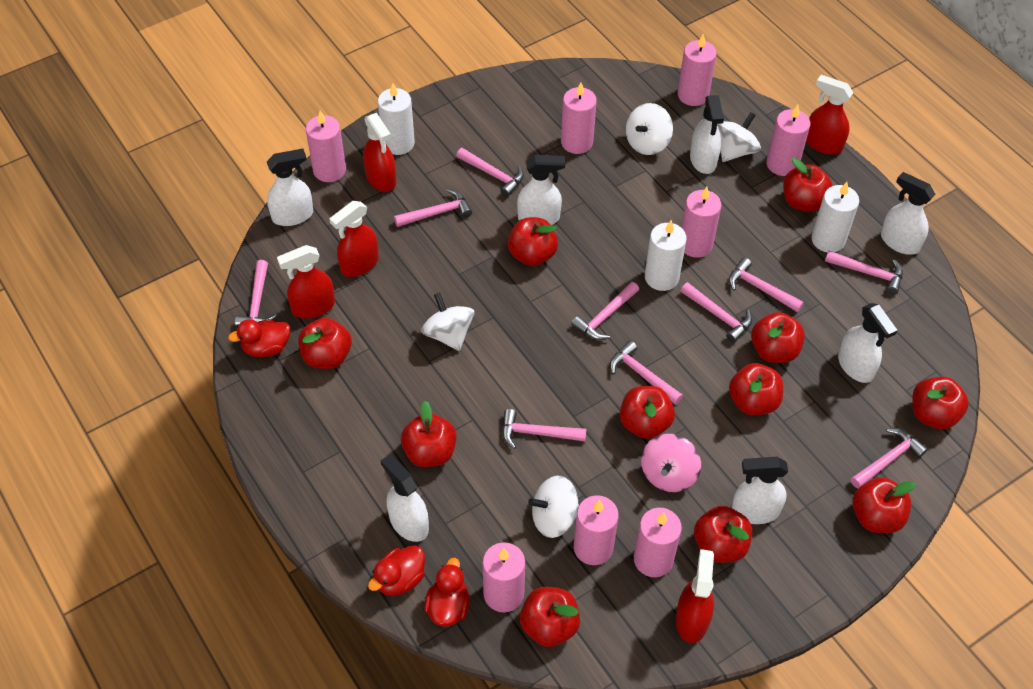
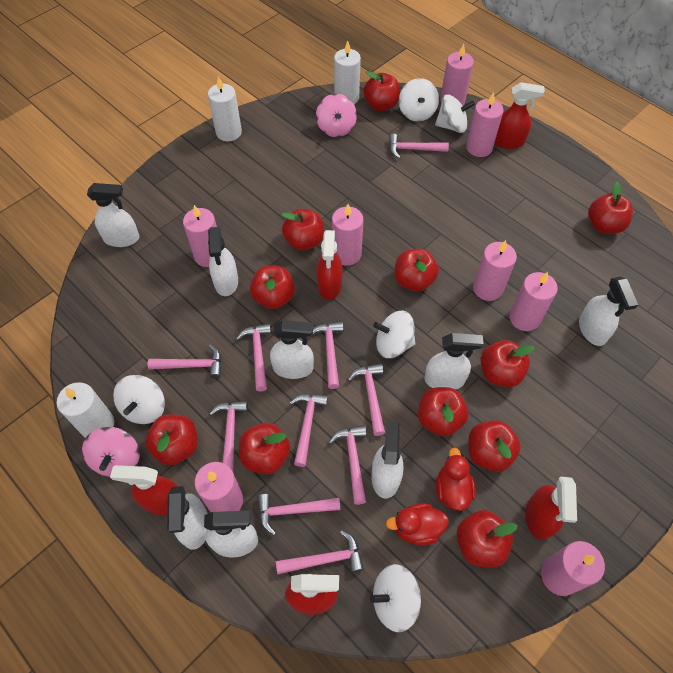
pink spinning top: 1 -> 2
red duck: 3 -> 2
white spinning top: 4 -> 5
white spray bottle: 7 -> 8

